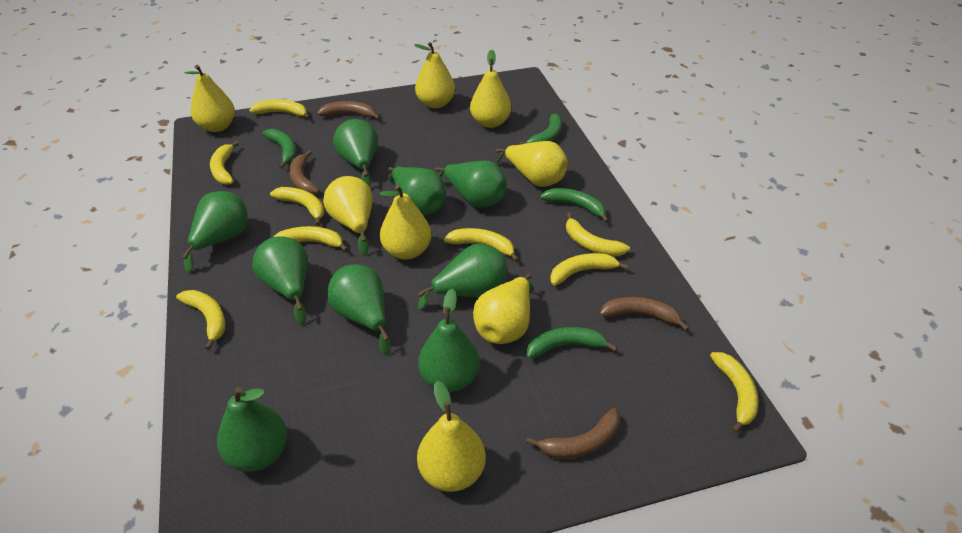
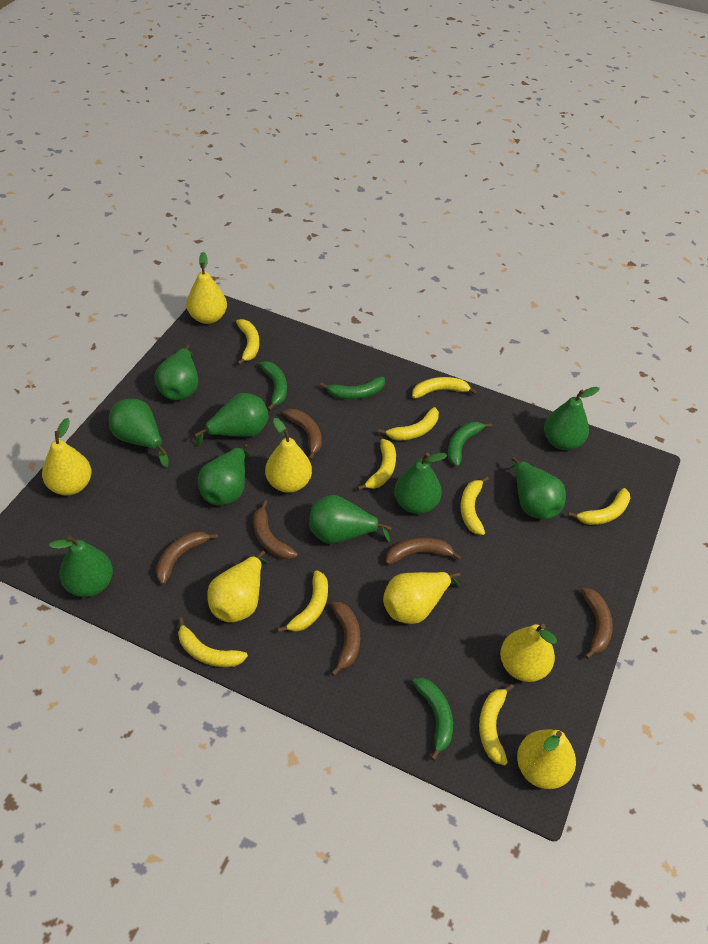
brown banana: 4 -> 6
yellow pear: 8 -> 7

